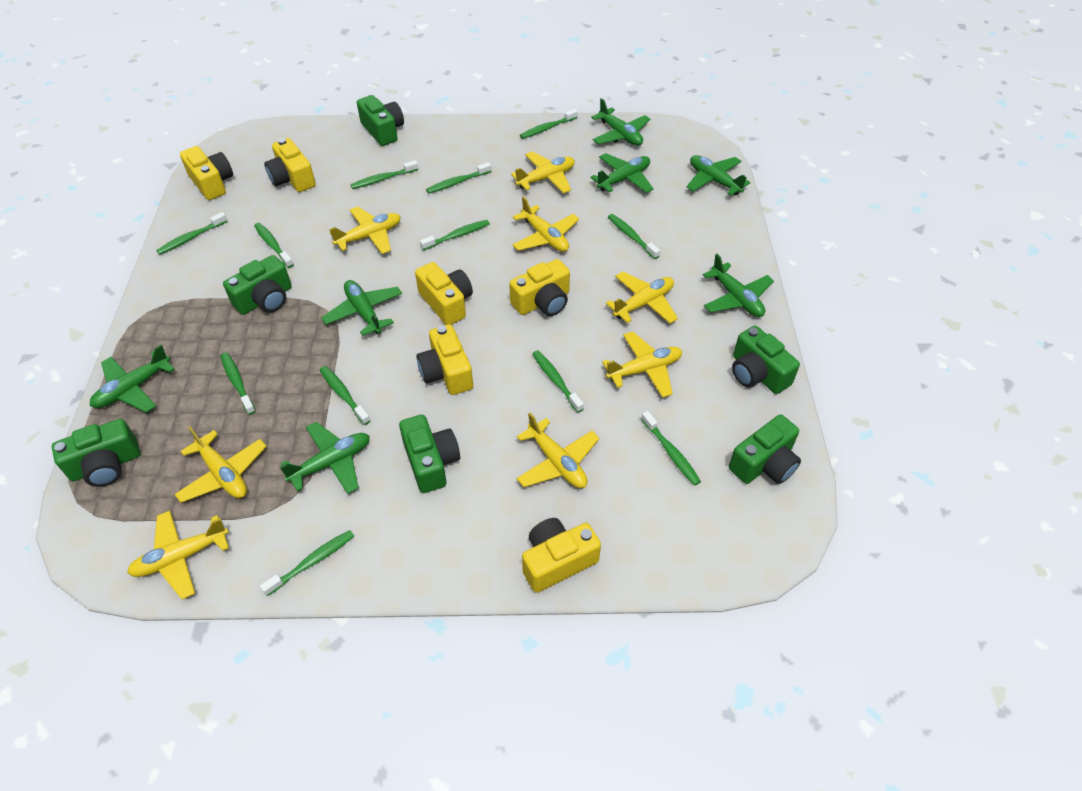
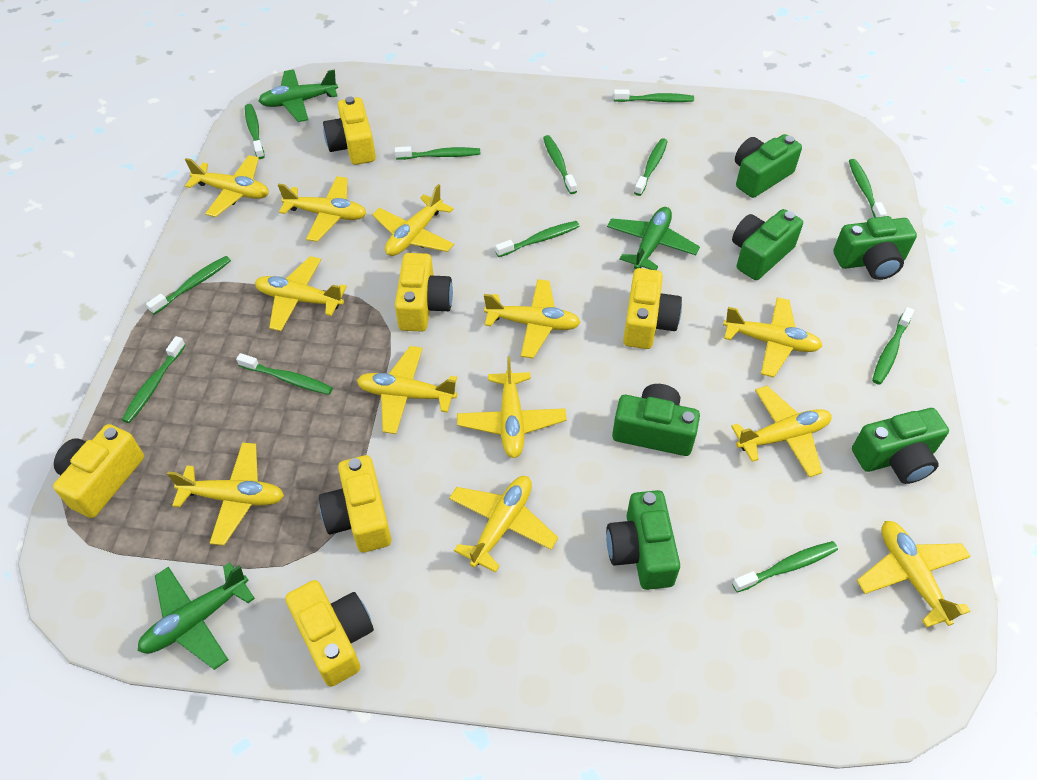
green plane: 7 -> 3
yellow plane: 8 -> 12

